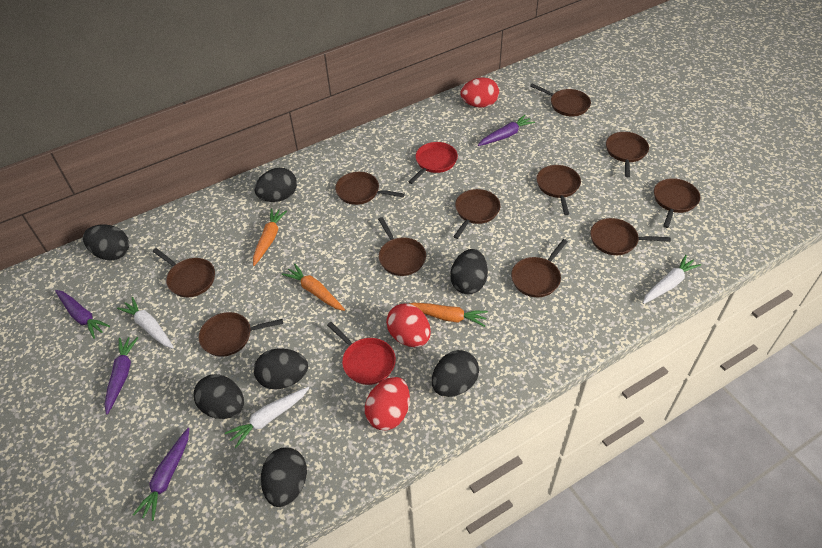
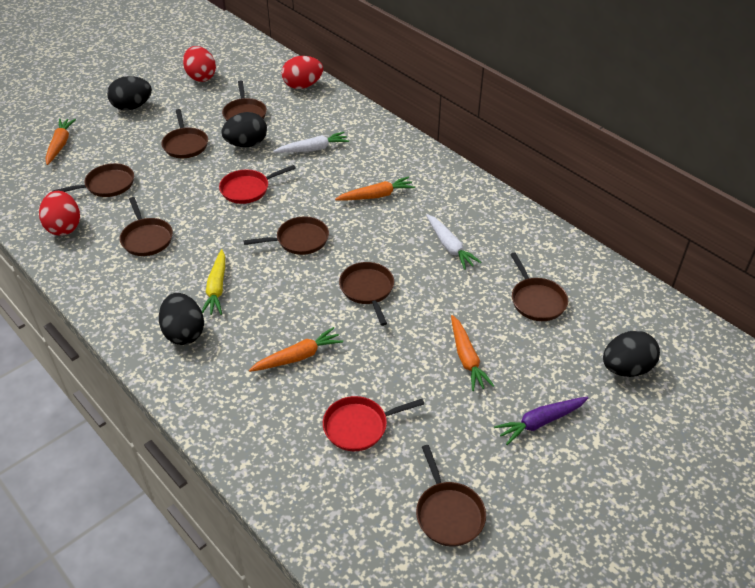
black egg: 7 -> 4
brown pan: 11 -> 8
orange carrot: 3 -> 4
purple carrot: 4 -> 1
white carrot: 3 -> 2
yellow carrot: 0 -> 1

